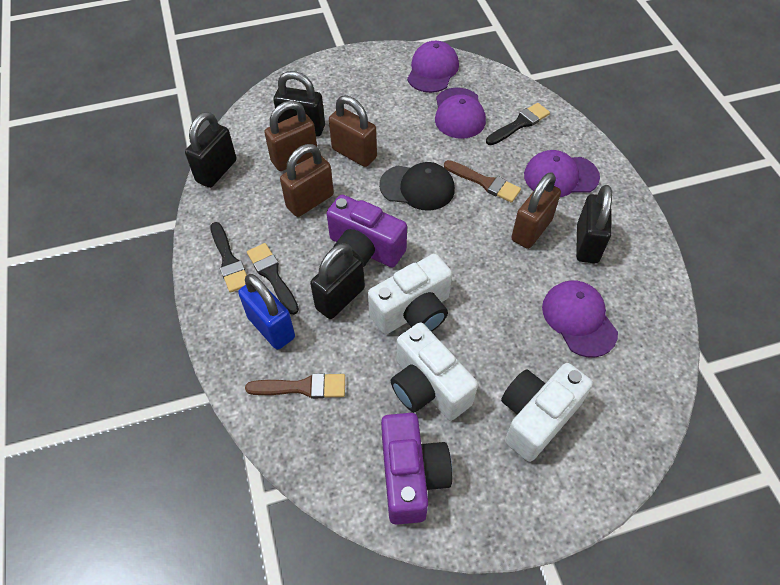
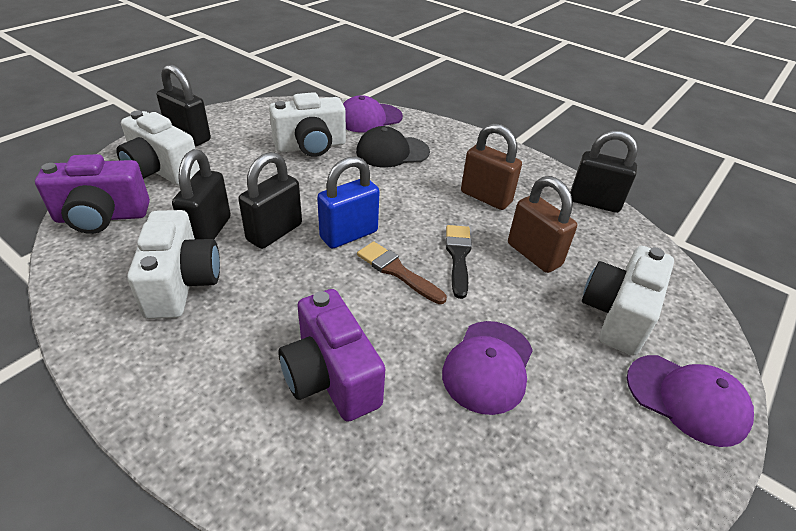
black brush: 3 -> 1
brown brush: 2 -> 1
brown padlock: 4 -> 2
purple cap: 4 -> 3
white camera: 3 -> 4

